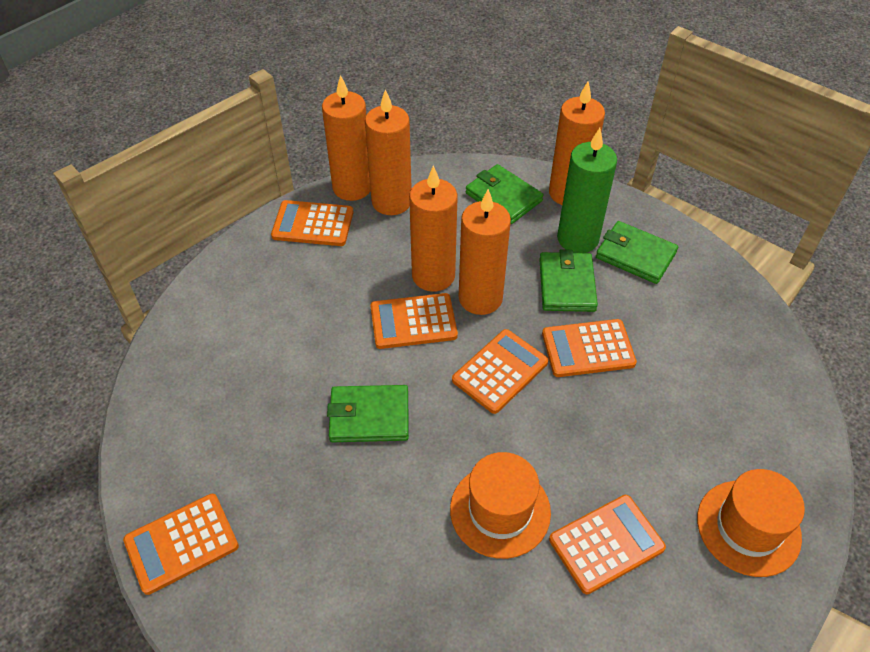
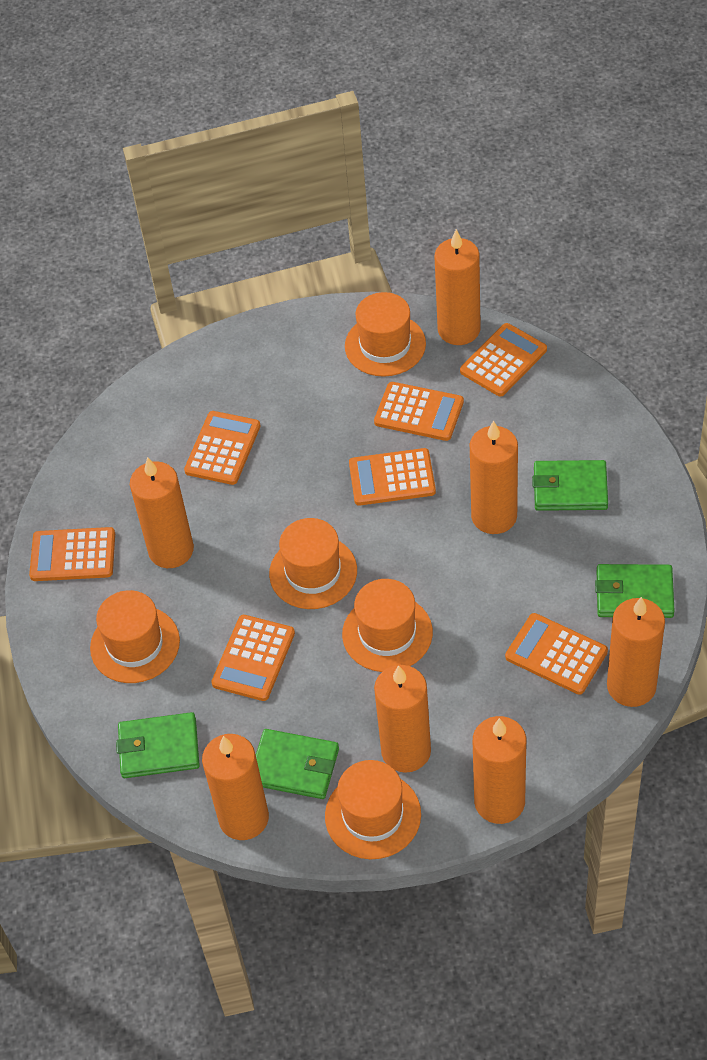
green candle: 1 -> 0
orange calculator: 6 -> 7
orange candle: 5 -> 7
orange hat: 2 -> 5

